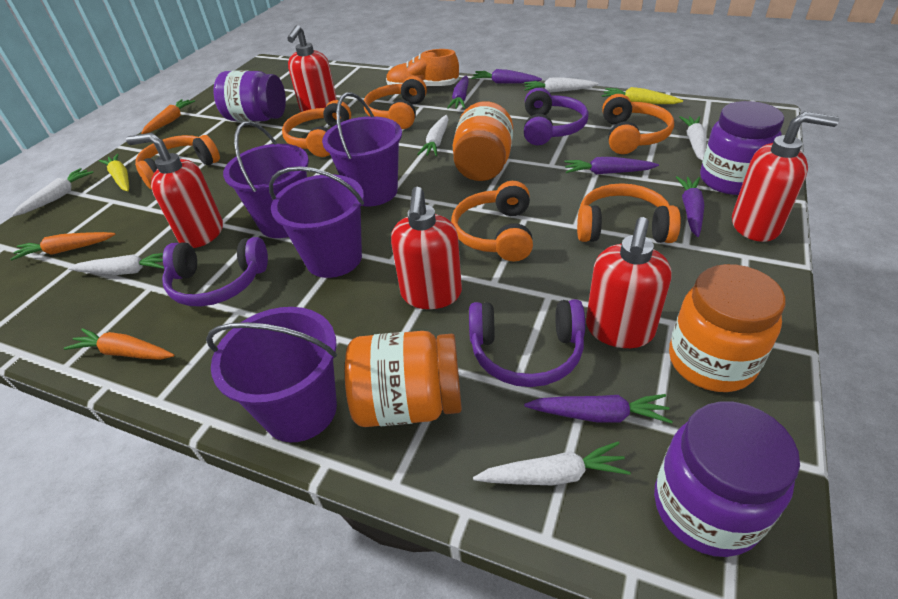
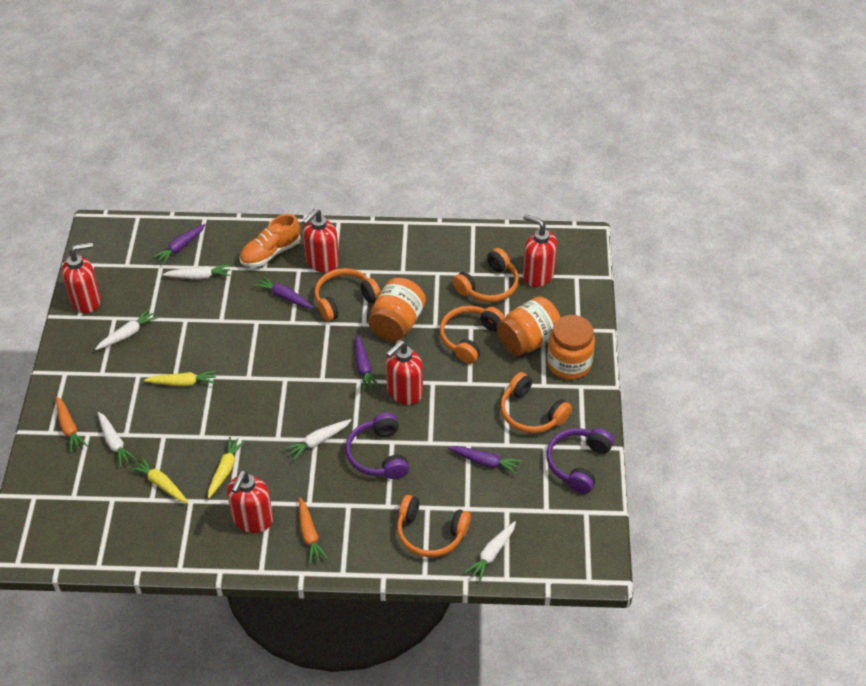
orange carrot: 3 -> 2
orange headphones: 6 -> 5
purple bucket: 4 -> 0
purple carrot: 5 -> 4
purple headphones: 3 -> 2
purple jar: 3 -> 0
white carrot: 6 -> 5
yellow carrot: 2 -> 3

